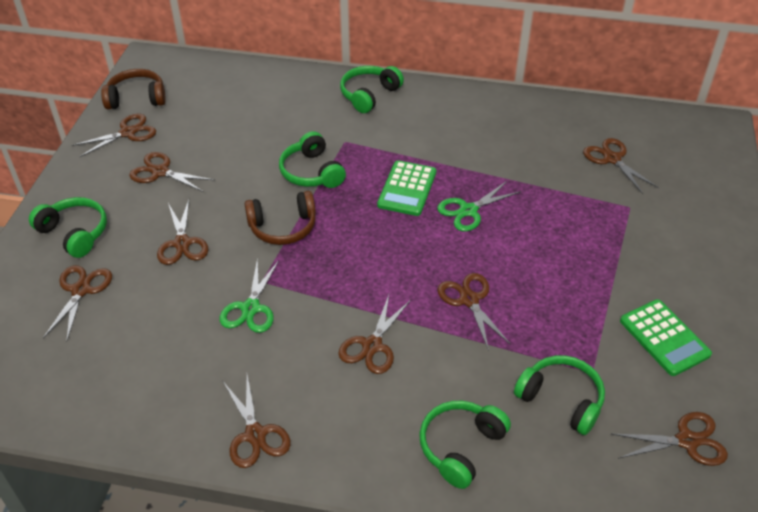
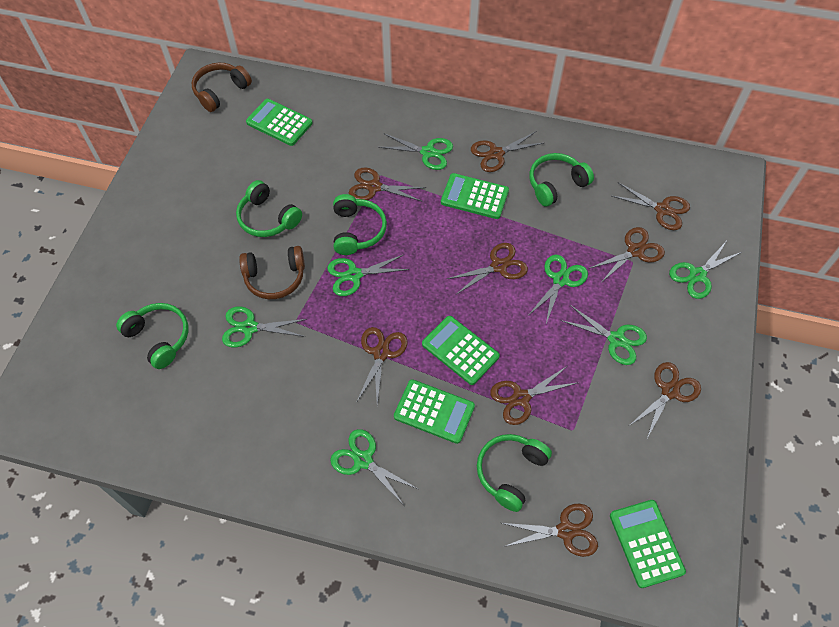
green calculator: 2 -> 5
green scissors: 2 -> 7

